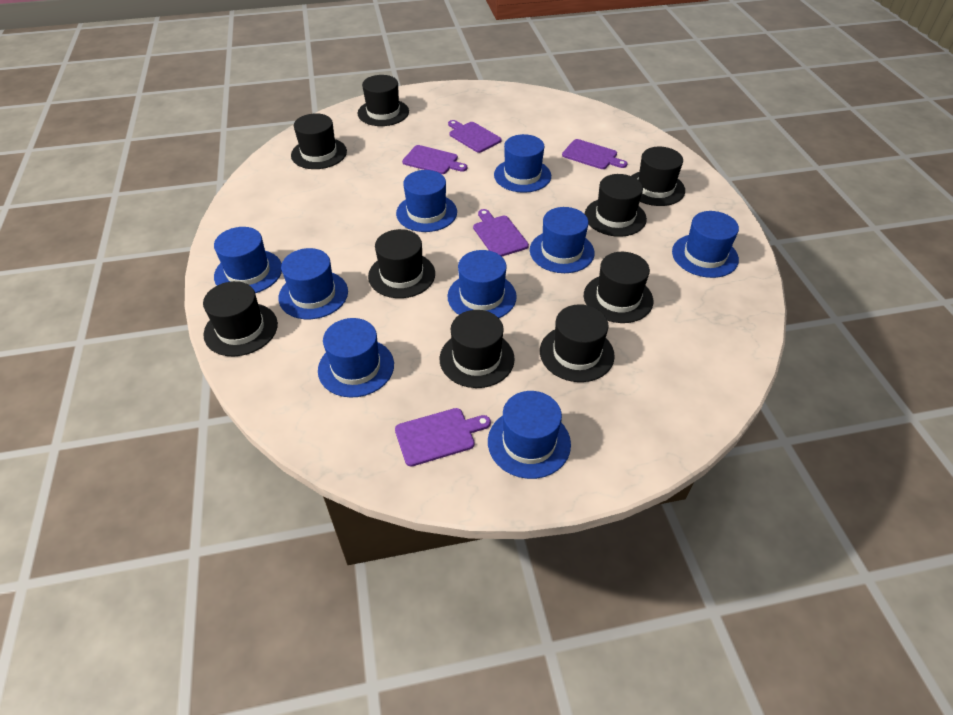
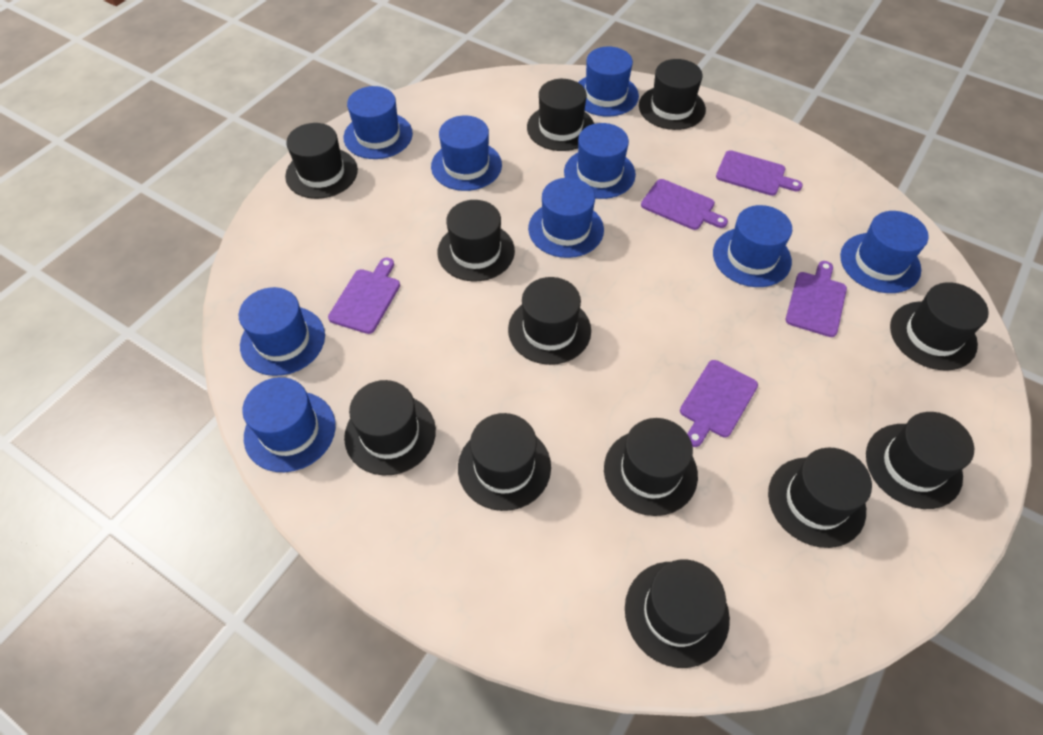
black hat: 9 -> 12

